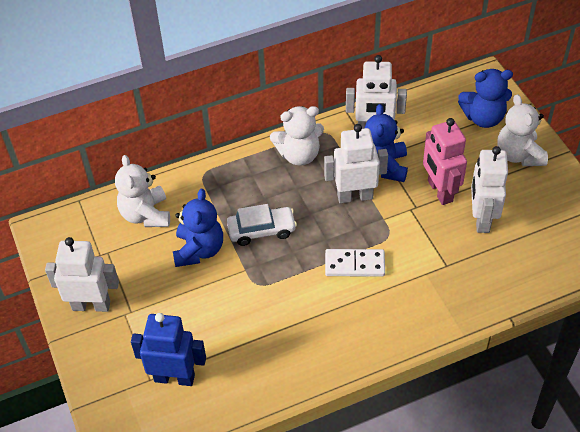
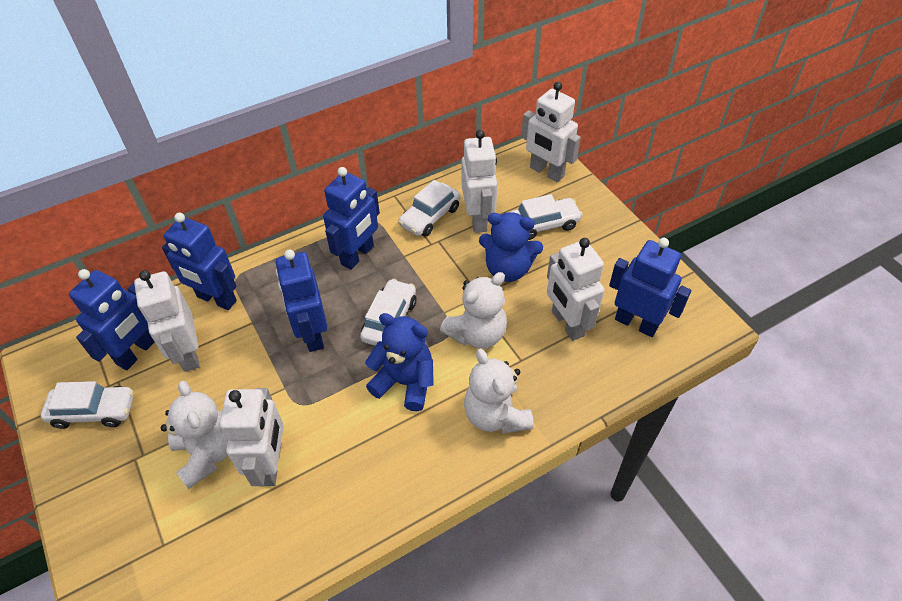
blue robot: 1 -> 5
blue teddy bear: 3 -> 2
pink robot: 1 -> 0
white car: 1 -> 4
white domino: 1 -> 0
white robot: 4 -> 5

